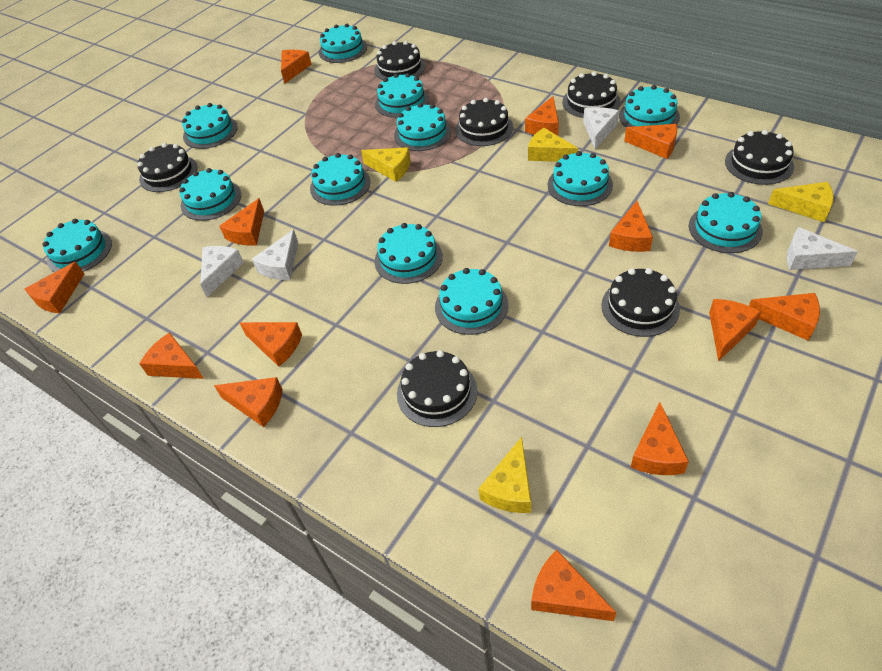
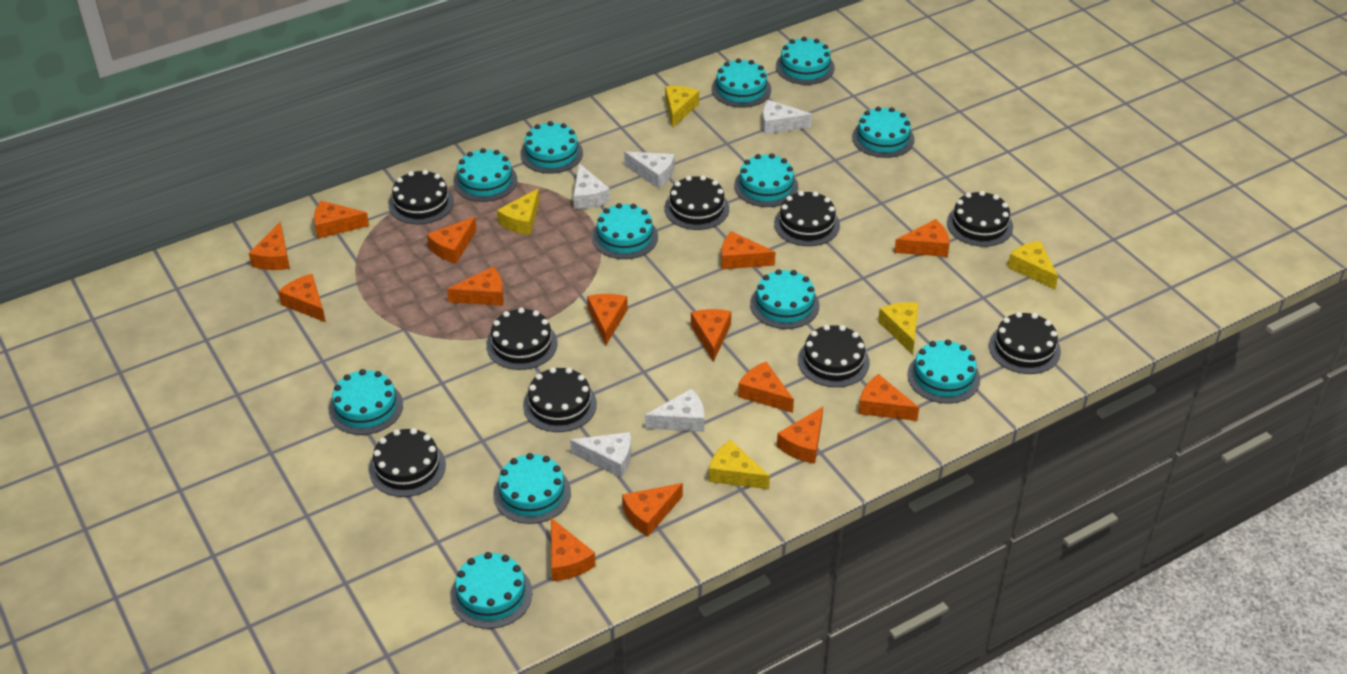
black cake: 7 -> 9
orange cheese: 13 -> 14
white cheese: 4 -> 5
yellow cheese: 4 -> 5

